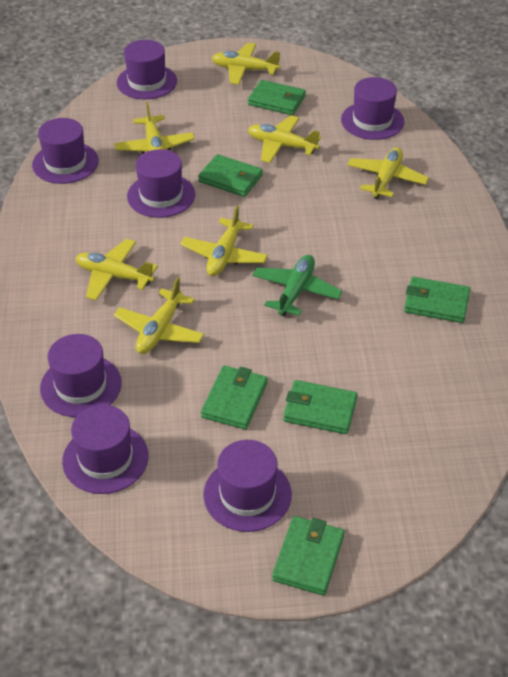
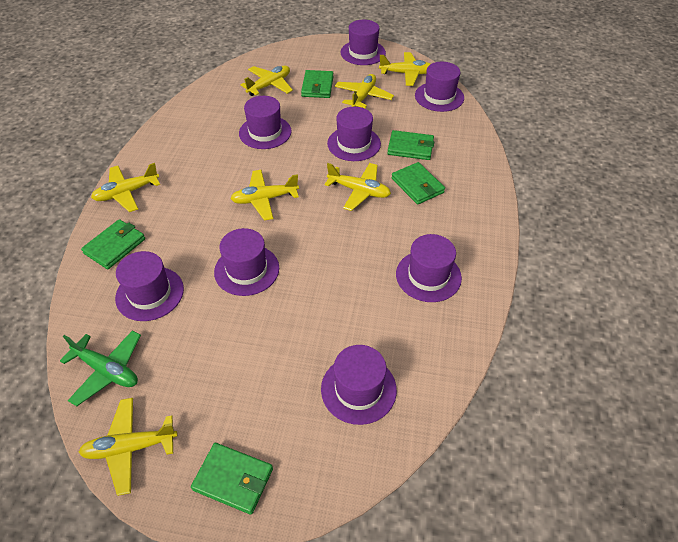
green wallet: 6 -> 5
purple hat: 7 -> 8

